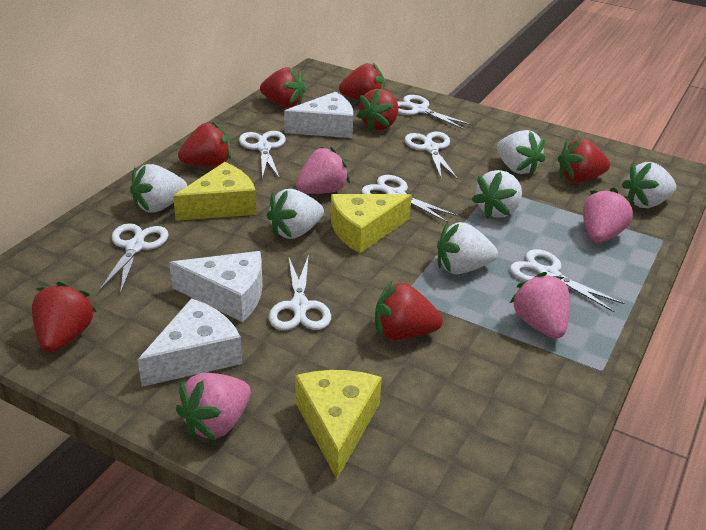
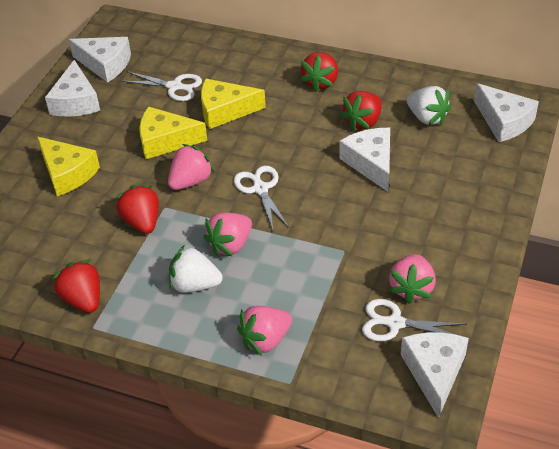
red strawberry: 7 -> 4
white cheese: 3 -> 5
white scissors: 7 -> 3
white strawberry: 6 -> 2

